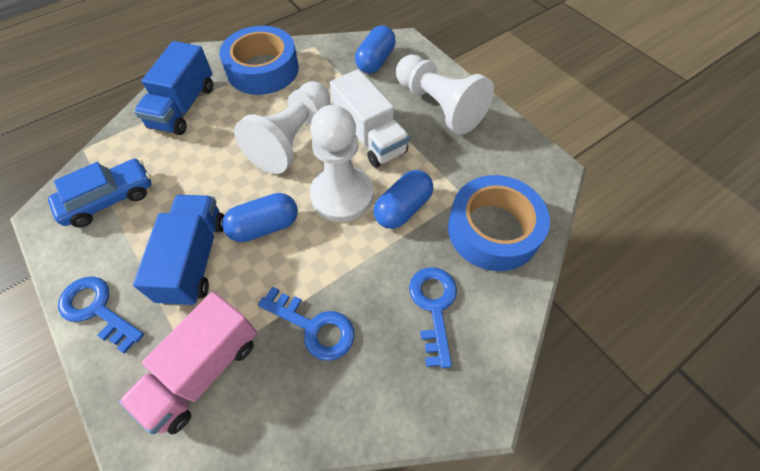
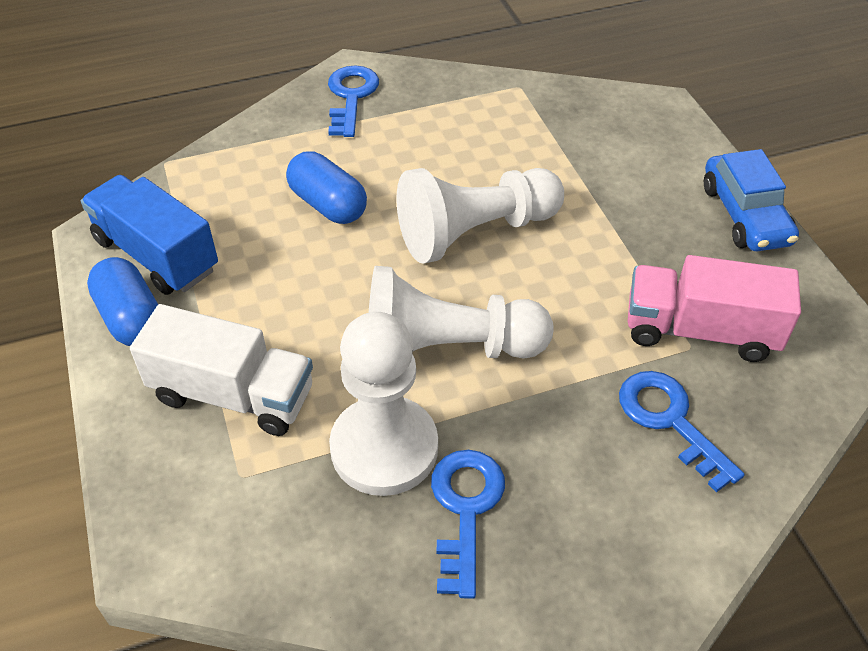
blue capsule: 3 -> 2
blue tape: 2 -> 0
blue truck: 2 -> 1

